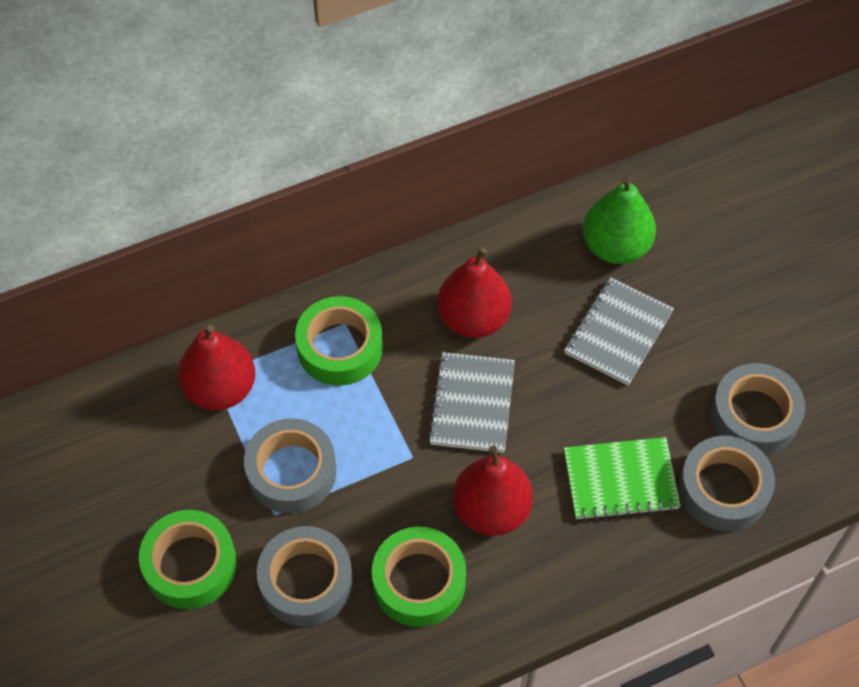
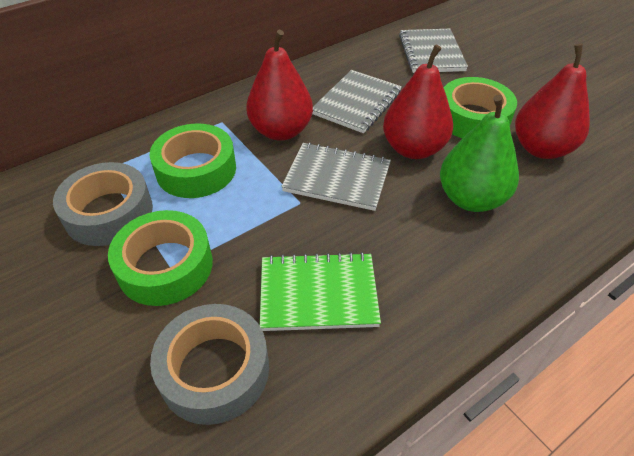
grey notebook: 2 -> 3
grey tape: 4 -> 2

